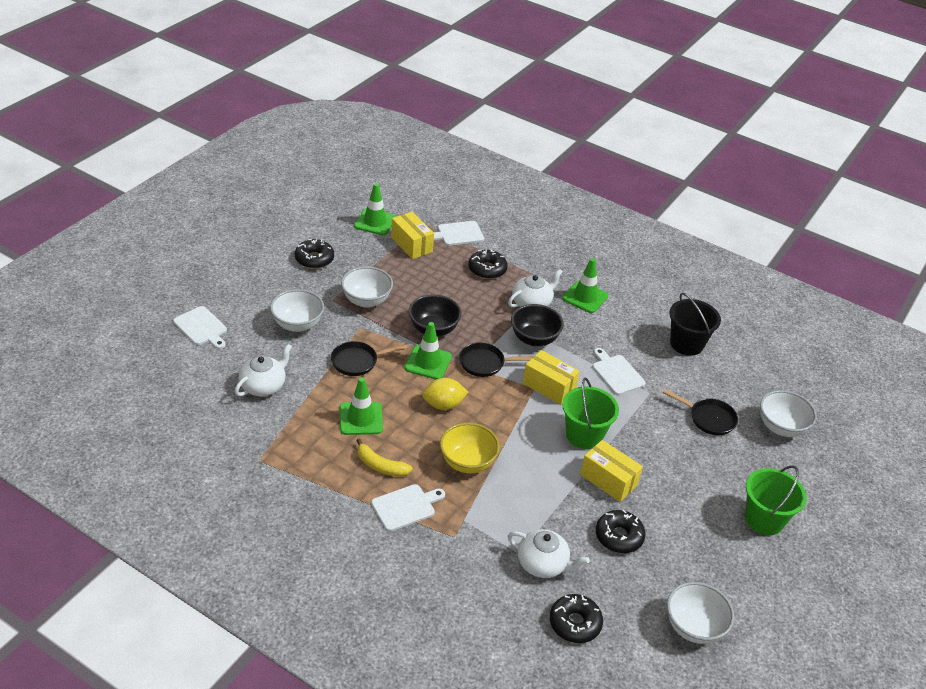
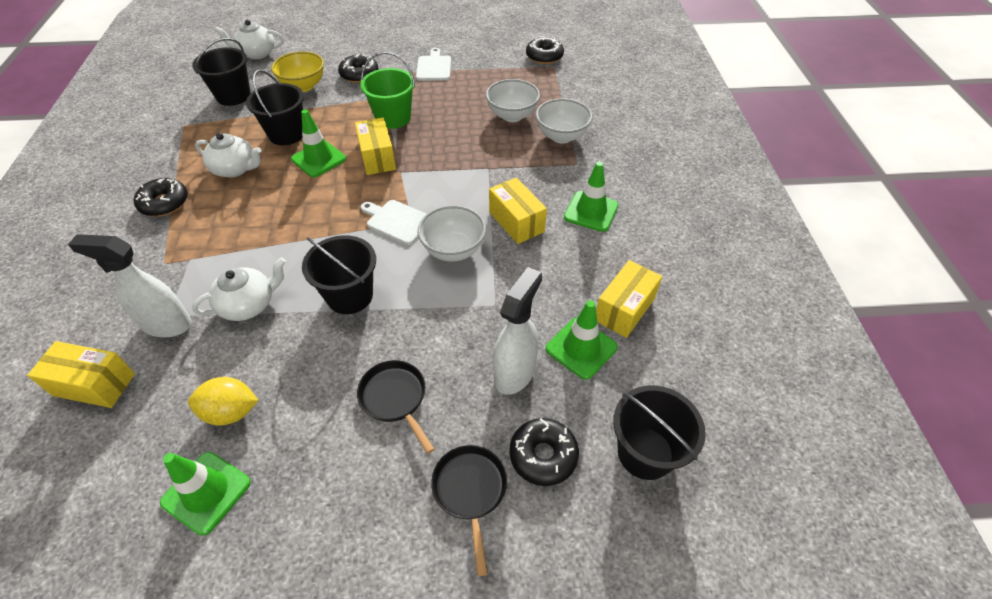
black bowl: 2 -> 0
black bucket: 1 -> 4
black pan: 3 -> 2
green bucket: 2 -> 1
white bowl: 4 -> 3
white cutting board: 4 -> 2
white spray bottle: 0 -> 2
yellow banana: 1 -> 0
yellow box: 3 -> 4

